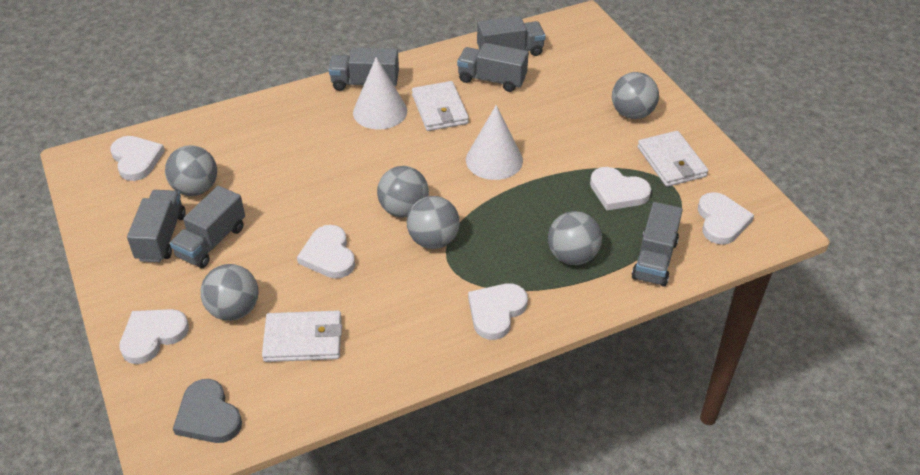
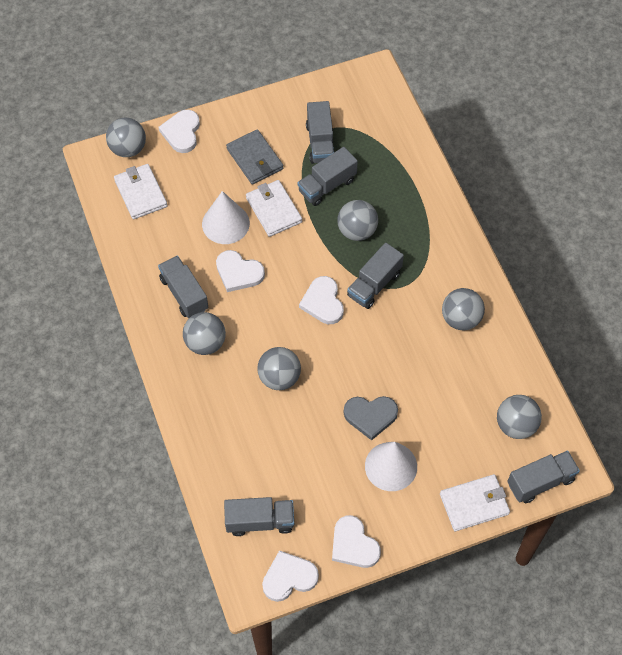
grey wallet: 0 -> 1
white heart: 6 -> 5

